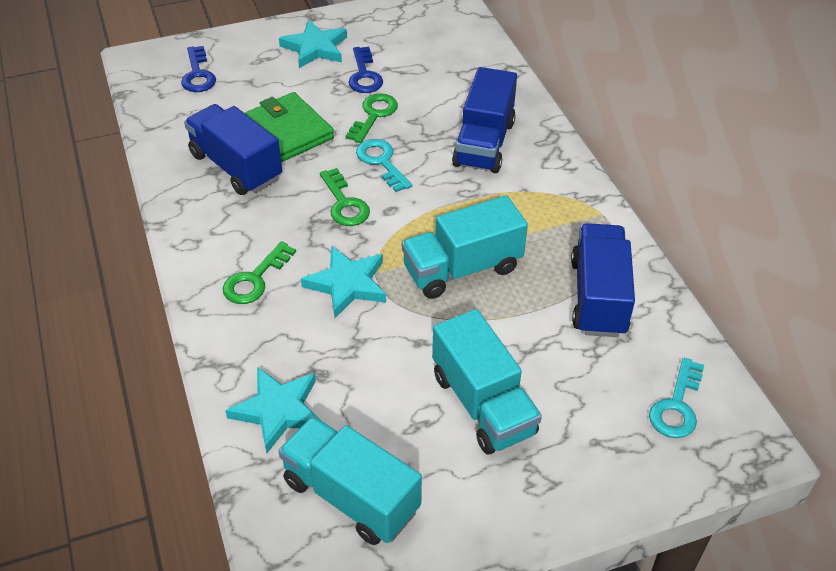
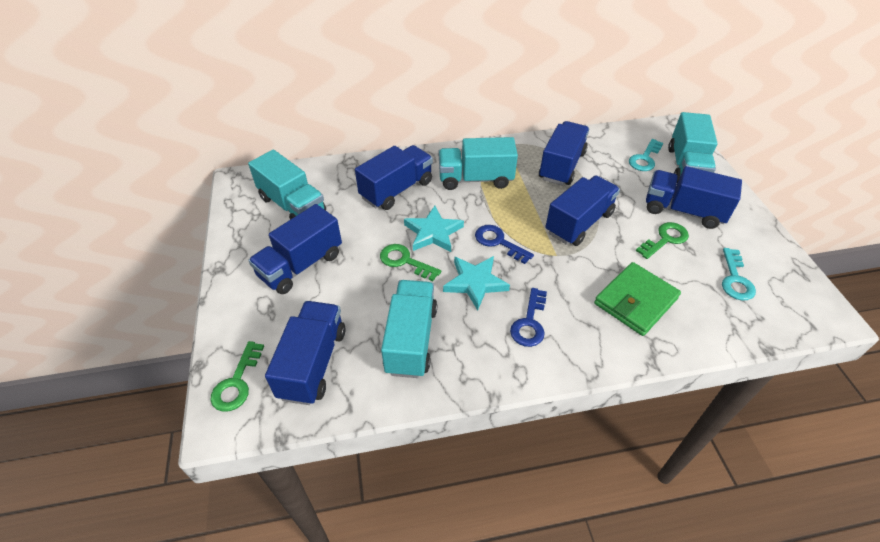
blue truck: 3 -> 6
turquoise star: 3 -> 2
turquoise truck: 3 -> 4

